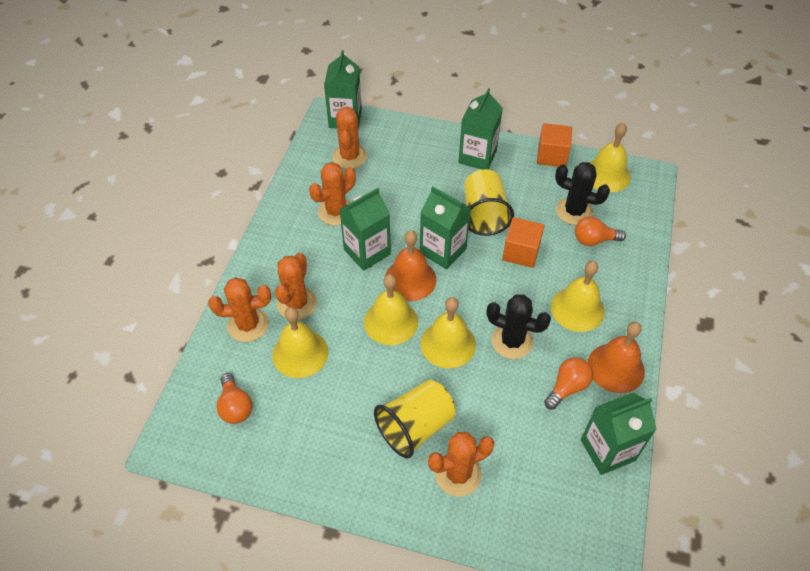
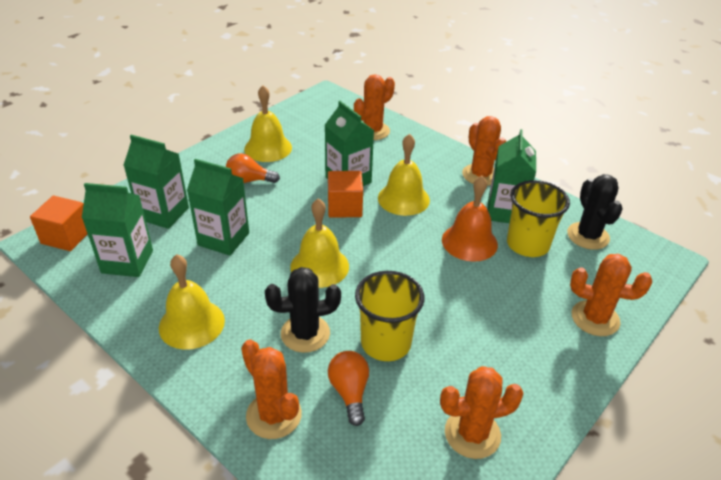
orange bell: 2 -> 1
orange light bulb: 3 -> 2
yellow bell: 5 -> 4

